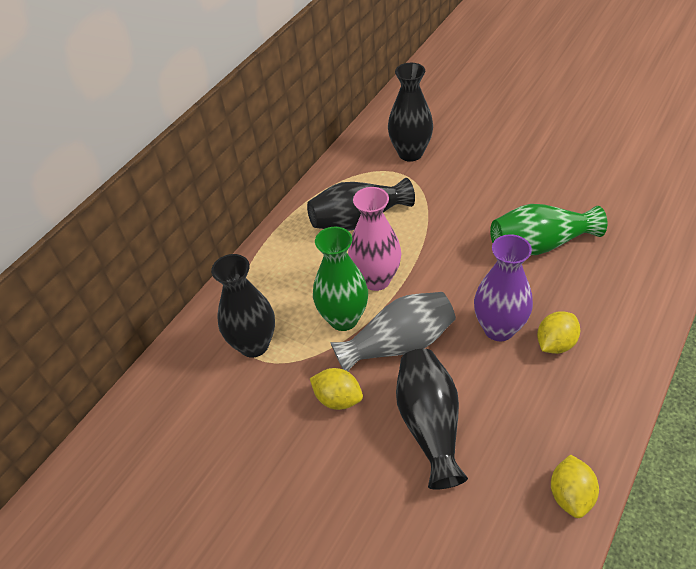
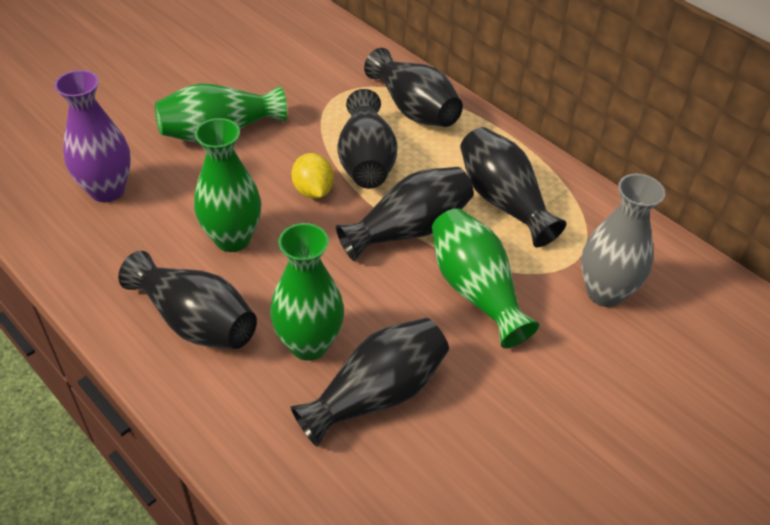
black vase: 4 -> 6
green vase: 2 -> 4
pink vase: 1 -> 0
yellow lemon: 3 -> 1

